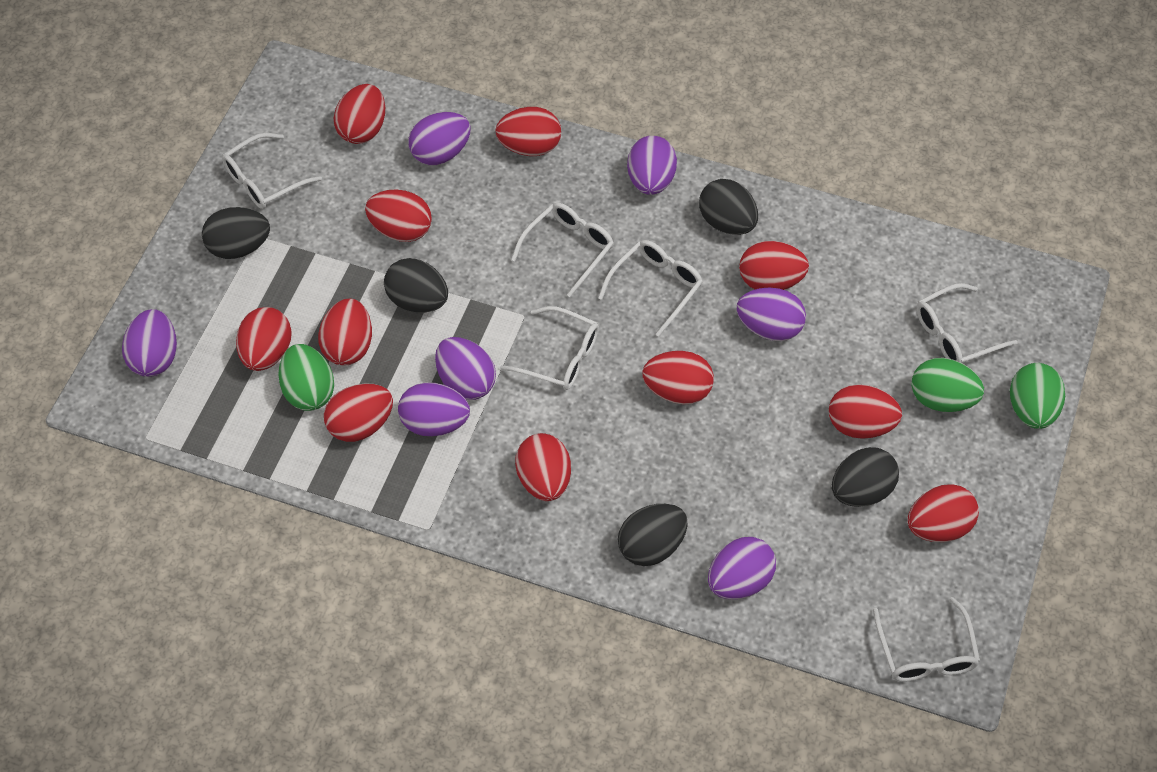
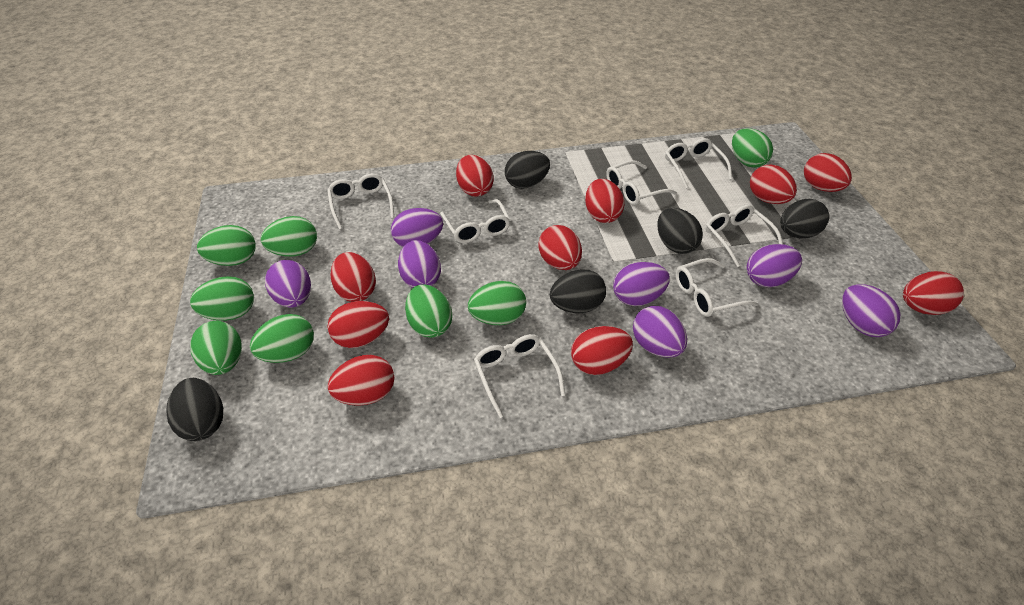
green egg: 3 -> 8
red egg: 11 -> 10
white glasses: 6 -> 7

